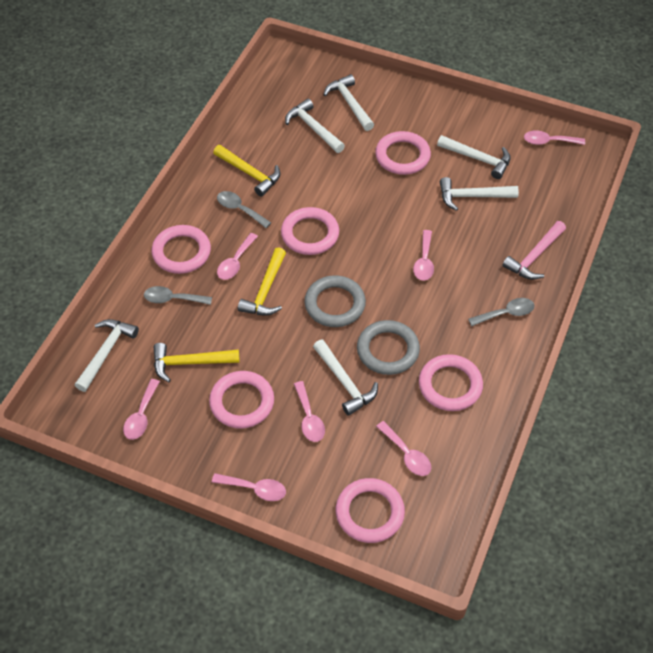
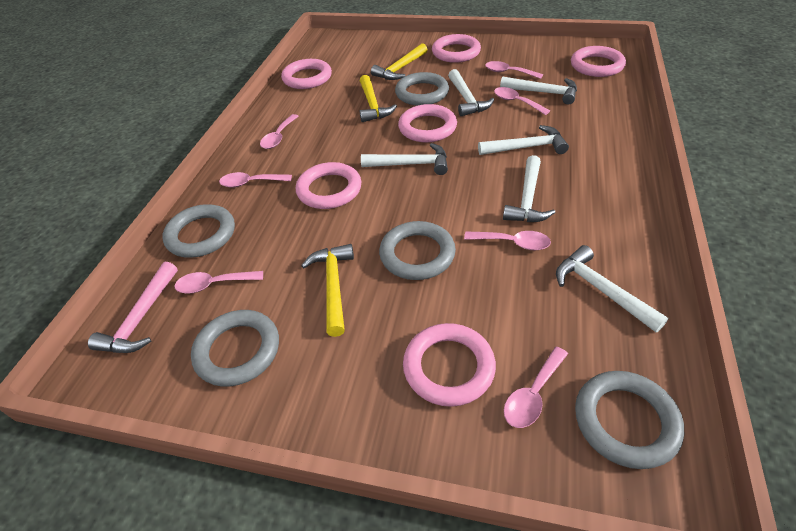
grey ring: 2 -> 5
grey spoon: 3 -> 0

